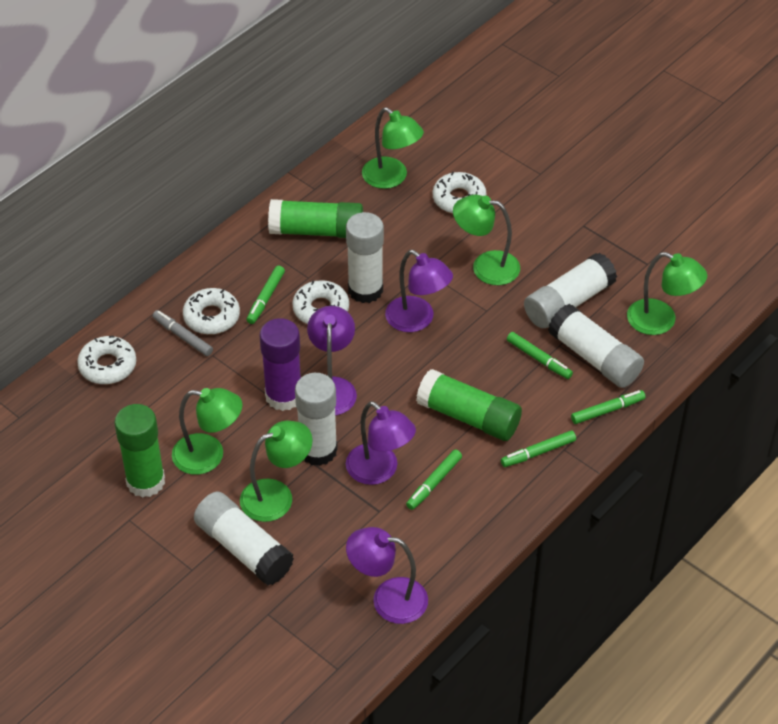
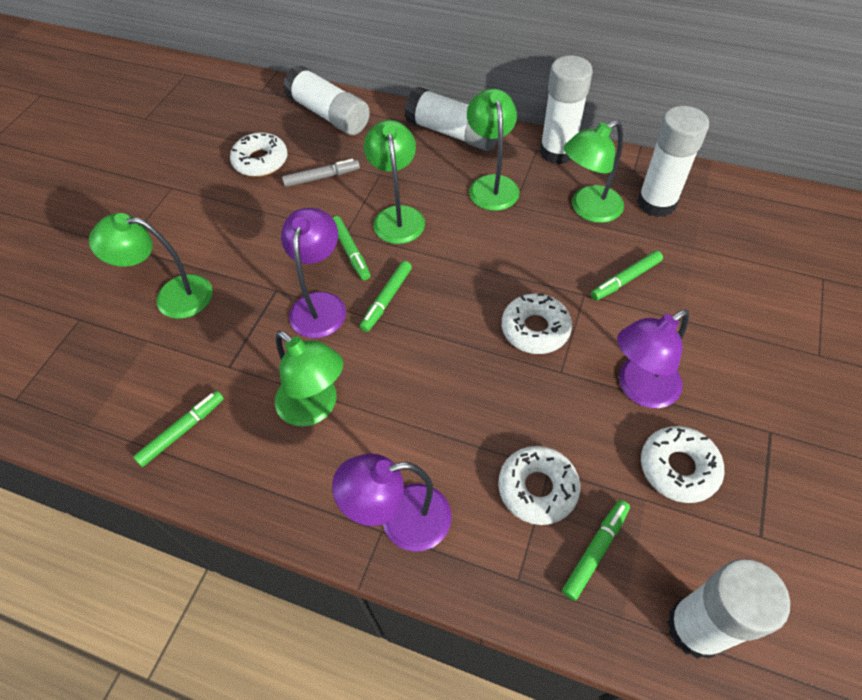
green glue stick: 3 -> 0
purple glue stick: 1 -> 0
purple lamp: 4 -> 3

